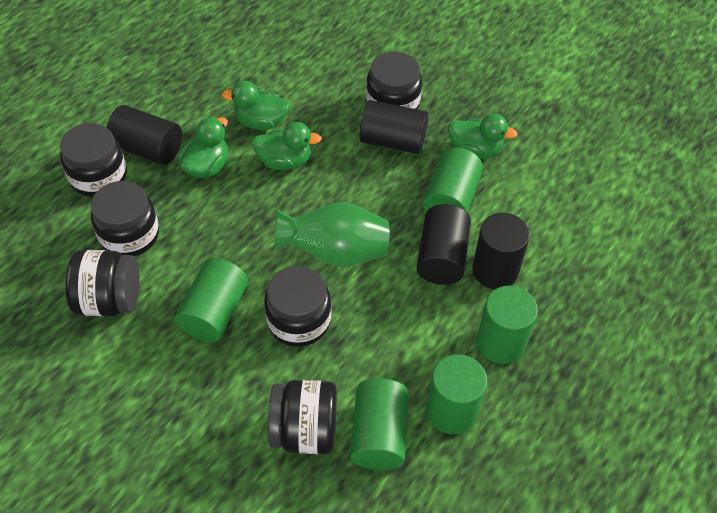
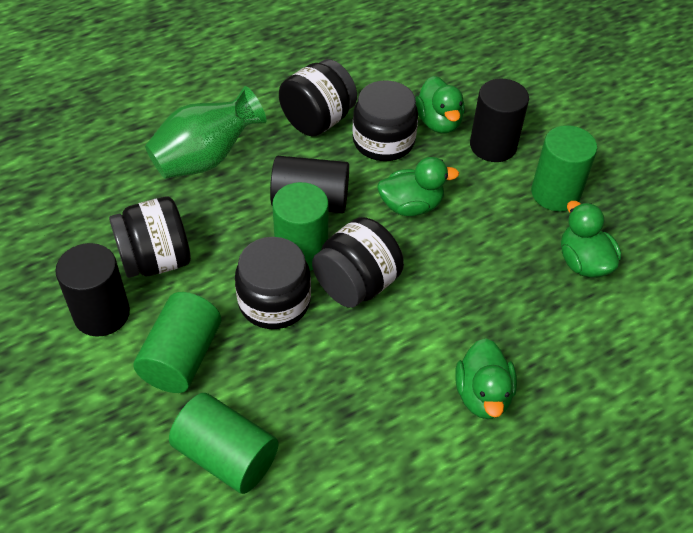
black cylinder: 4 -> 3
black jar: 6 -> 5
green cylinder: 5 -> 4

